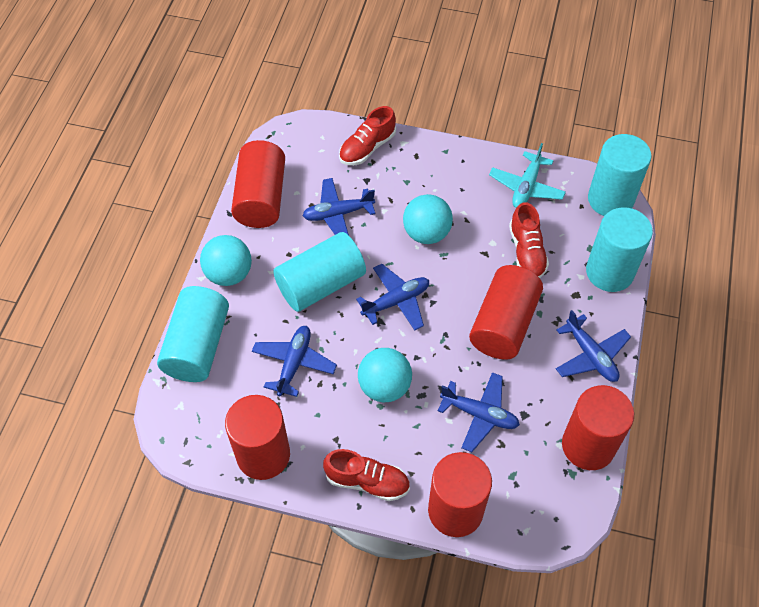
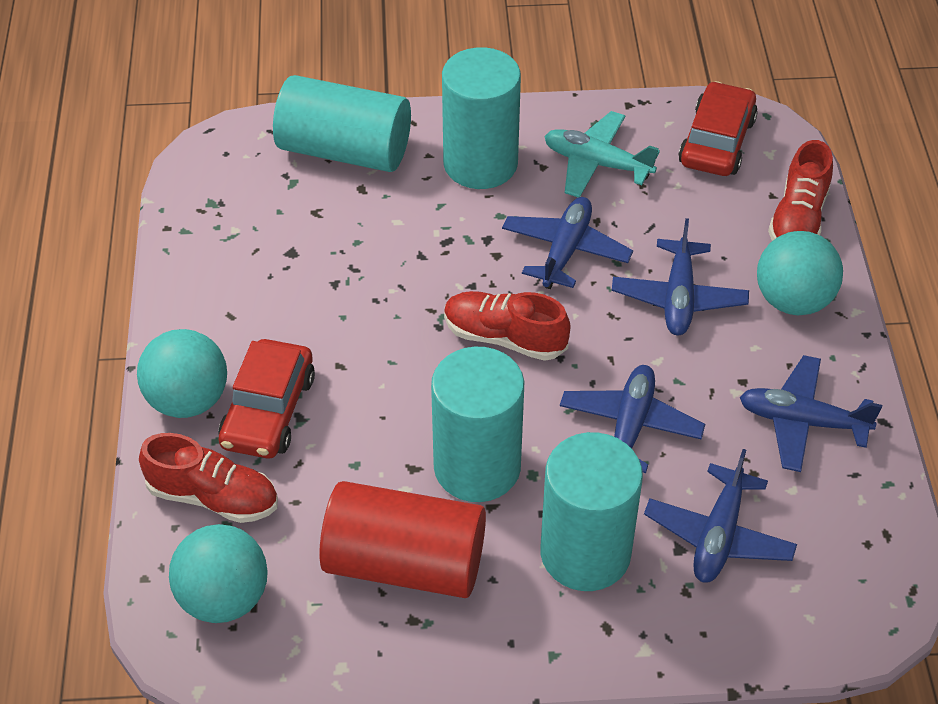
red car: 0 -> 2
red cylinder: 5 -> 1

